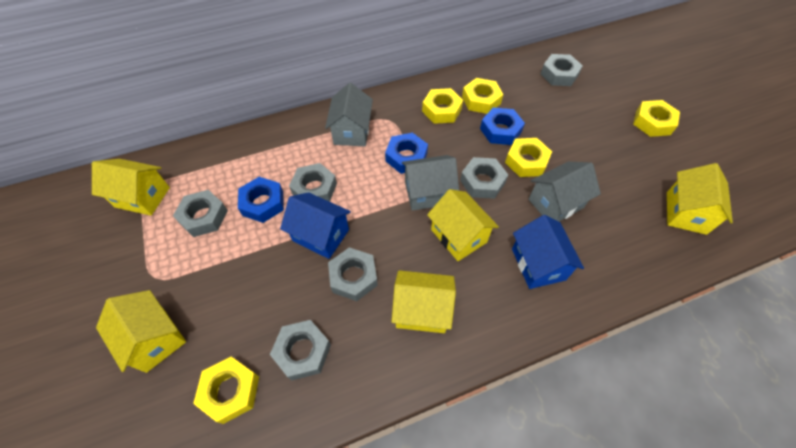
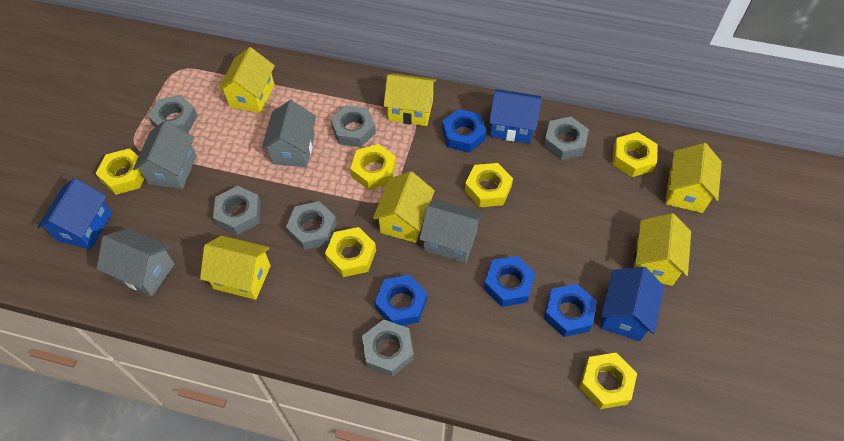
blue house: 2 -> 3
blue nut: 3 -> 4
grey house: 3 -> 4
yellow house: 5 -> 6
yellow nut: 5 -> 6

